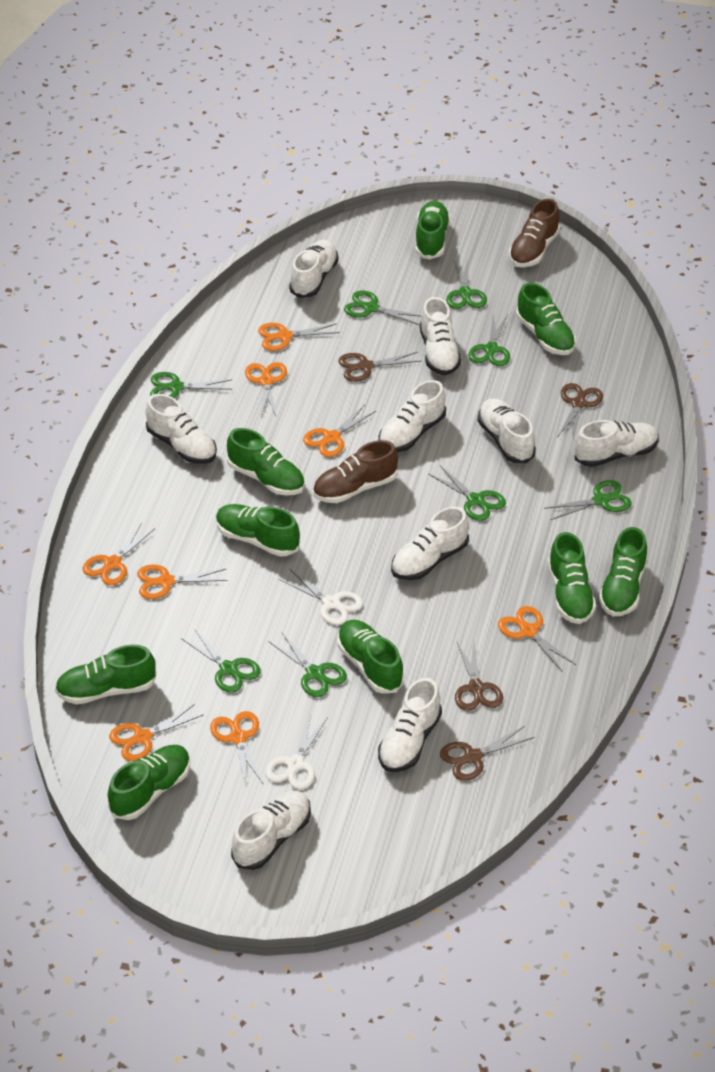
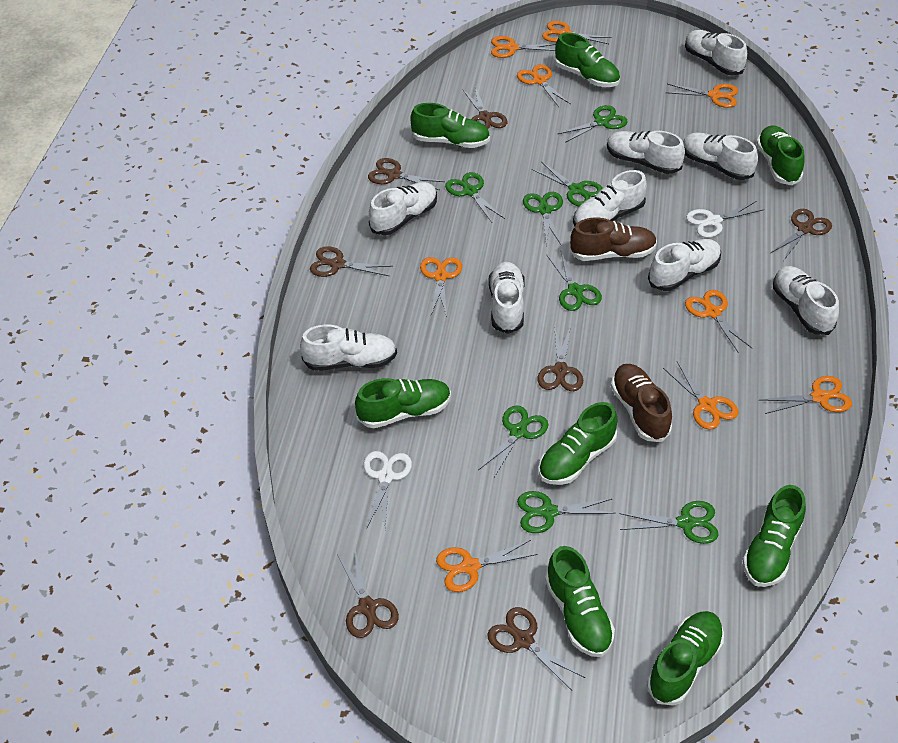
brown scissors: 4 -> 7
green shoe: 9 -> 8
orange scissors: 8 -> 9

